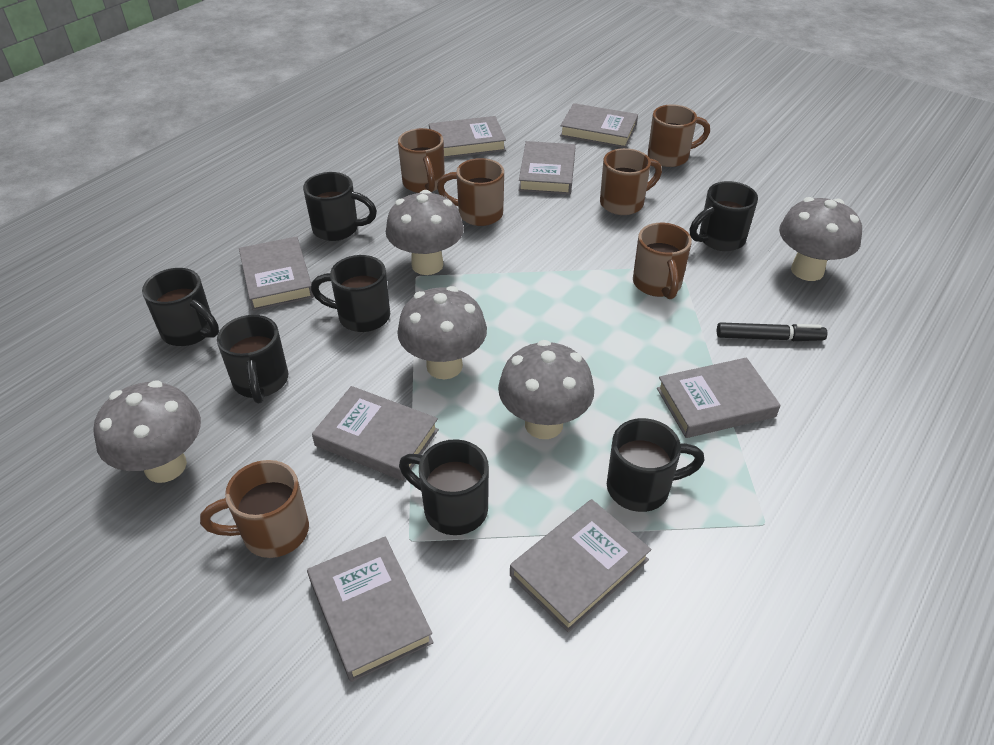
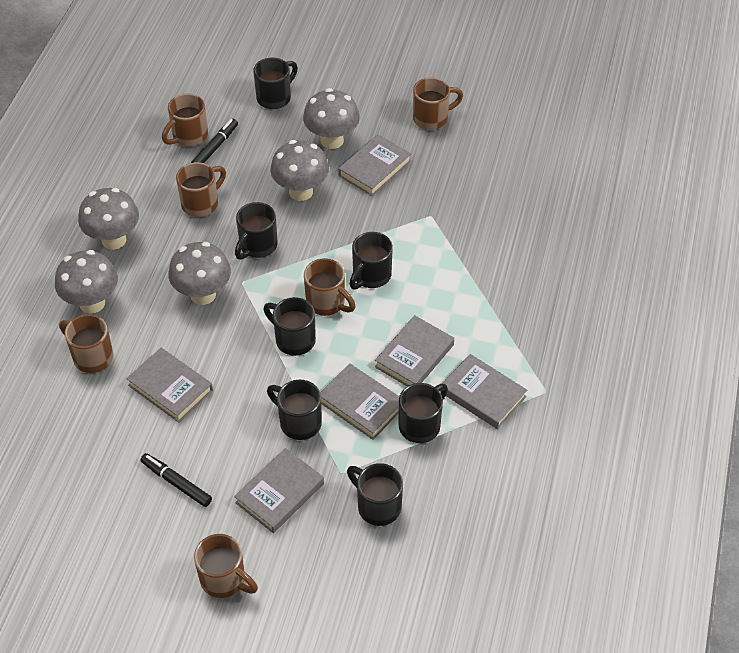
black marker: 1 -> 2
grey book: 8 -> 6

